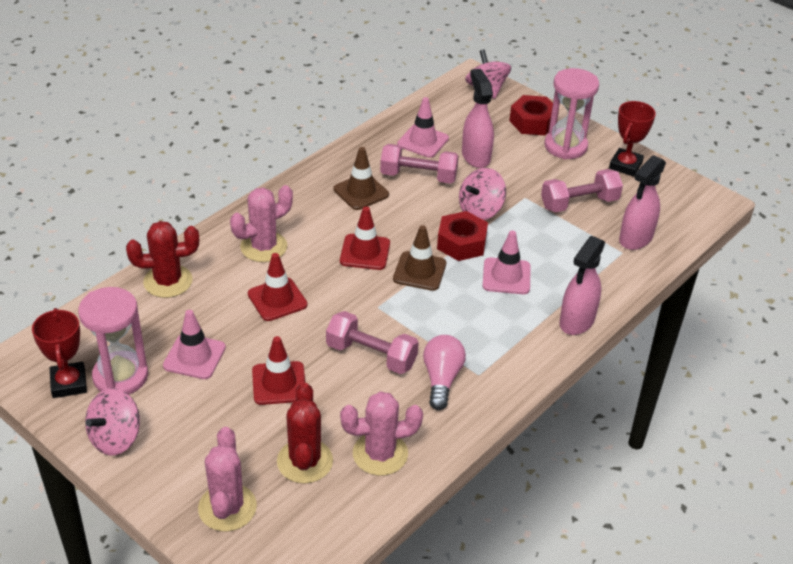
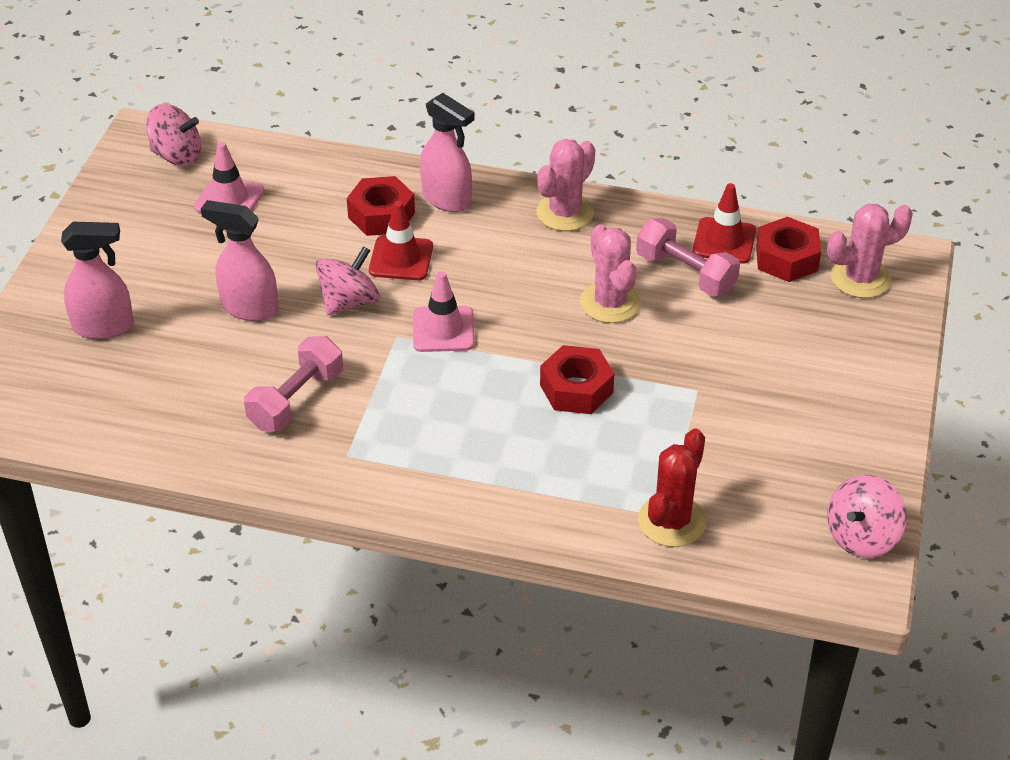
brown traffic cone: 2 -> 0
pink dumbbell: 3 -> 2
pink hourglass: 2 -> 0
pink light bulb: 1 -> 0
pink traffic cone: 3 -> 2
red cactus: 2 -> 1
red nut: 2 -> 3
red traffic cone: 3 -> 2
red trophy: 2 -> 0

